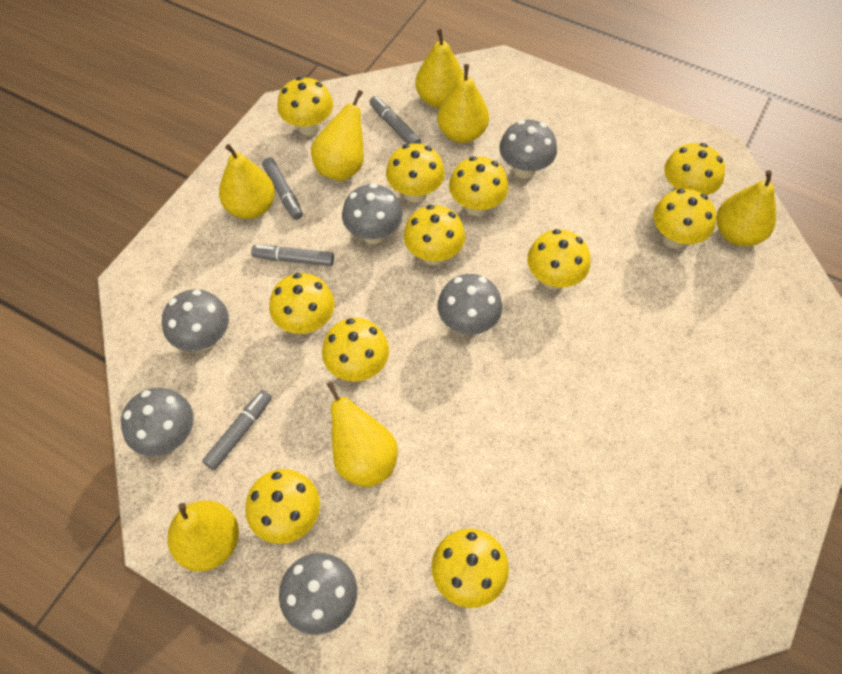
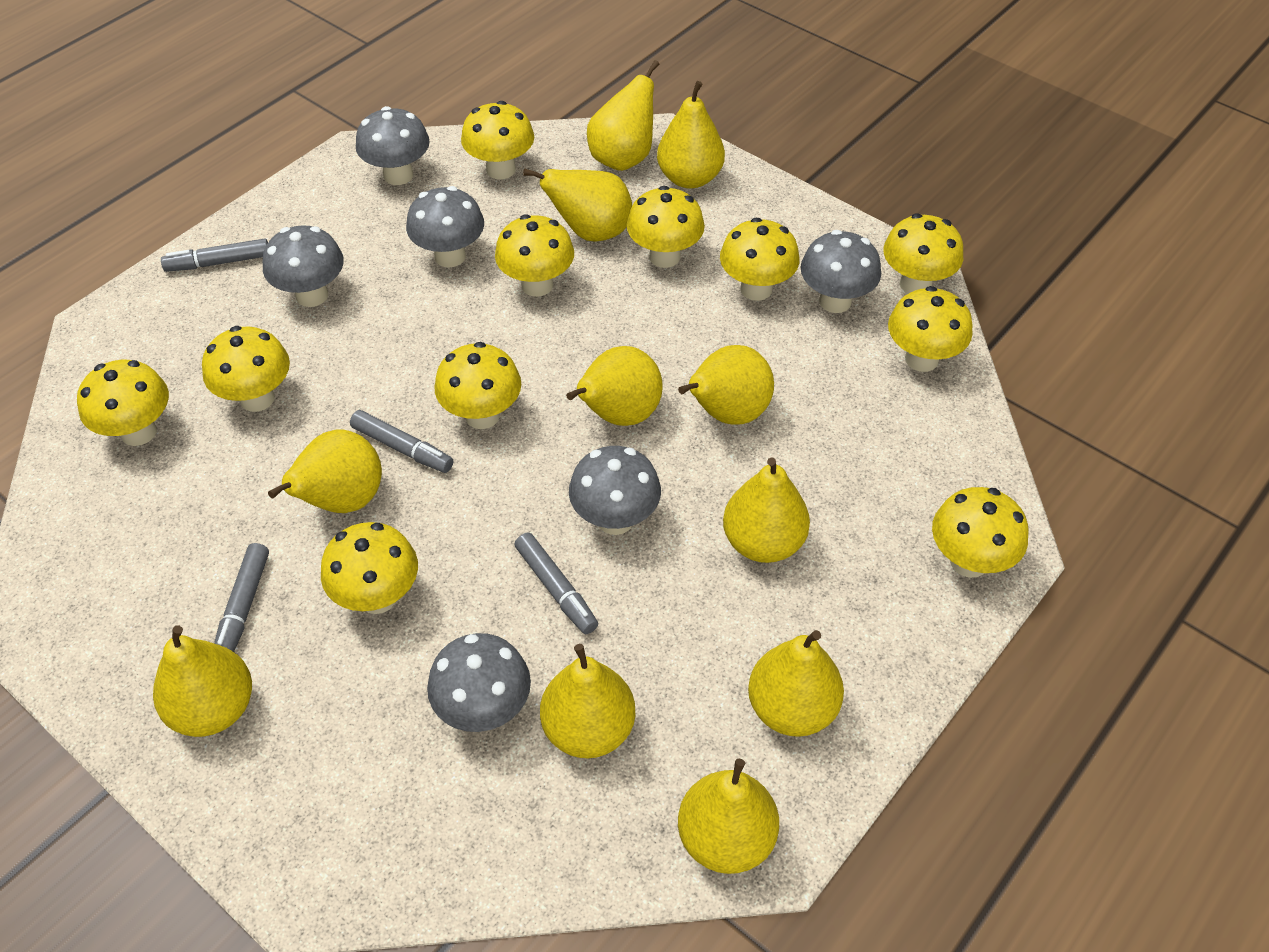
yellow pear: 7 -> 11

